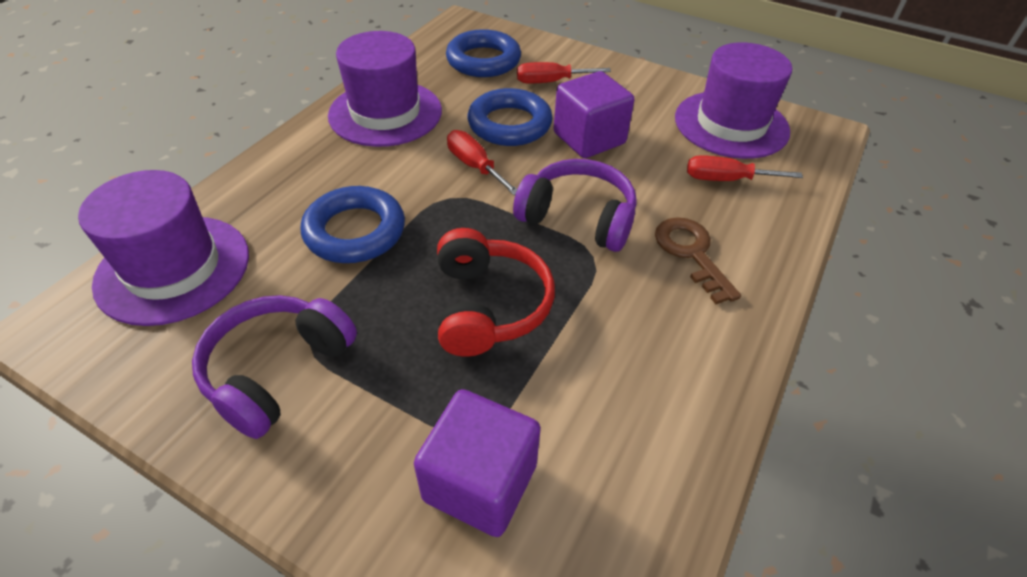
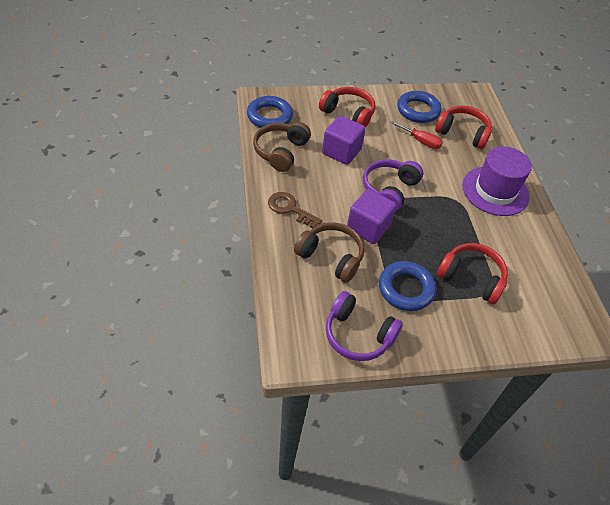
brown headphones: 0 -> 2
purple hat: 3 -> 1
red headphones: 1 -> 3
red screwdriver: 3 -> 1

